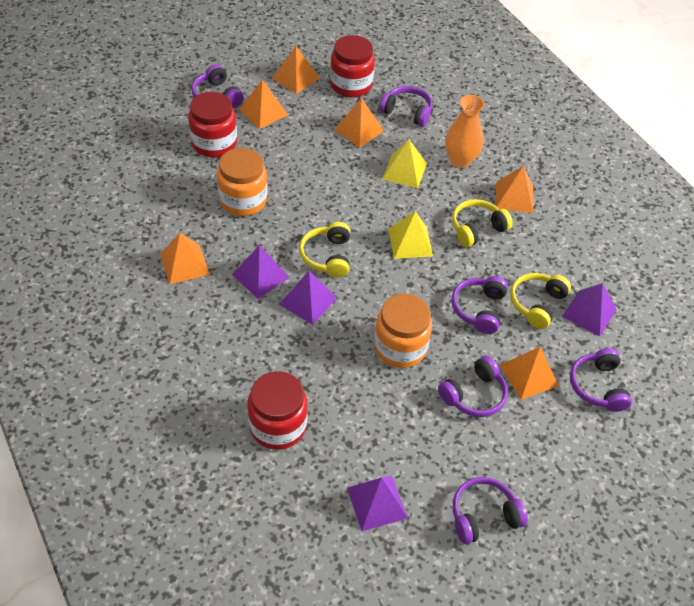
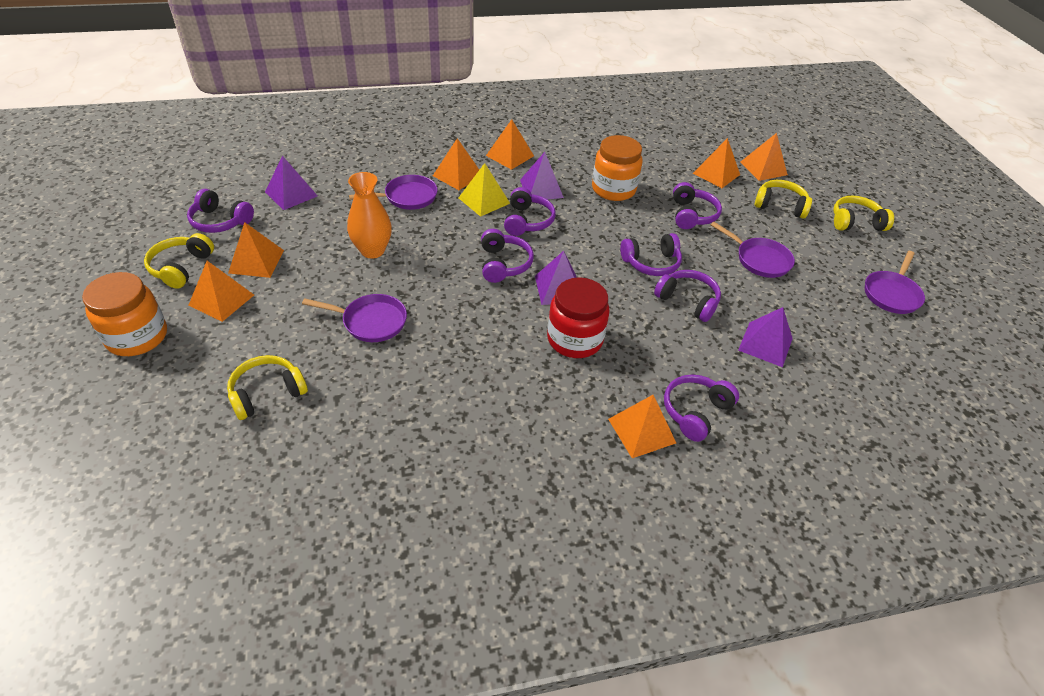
orange pyramid: 6 -> 7
purple headphones: 6 -> 7
purple pan: 0 -> 4
red jar: 3 -> 1
yellow headphones: 3 -> 4
yellow pyramid: 2 -> 1

